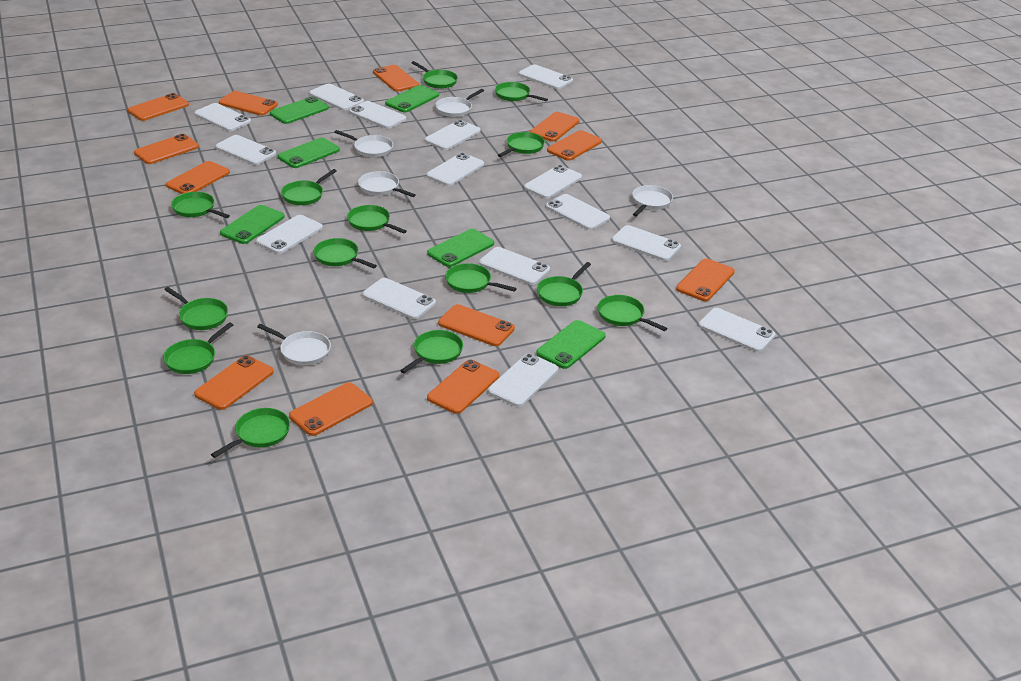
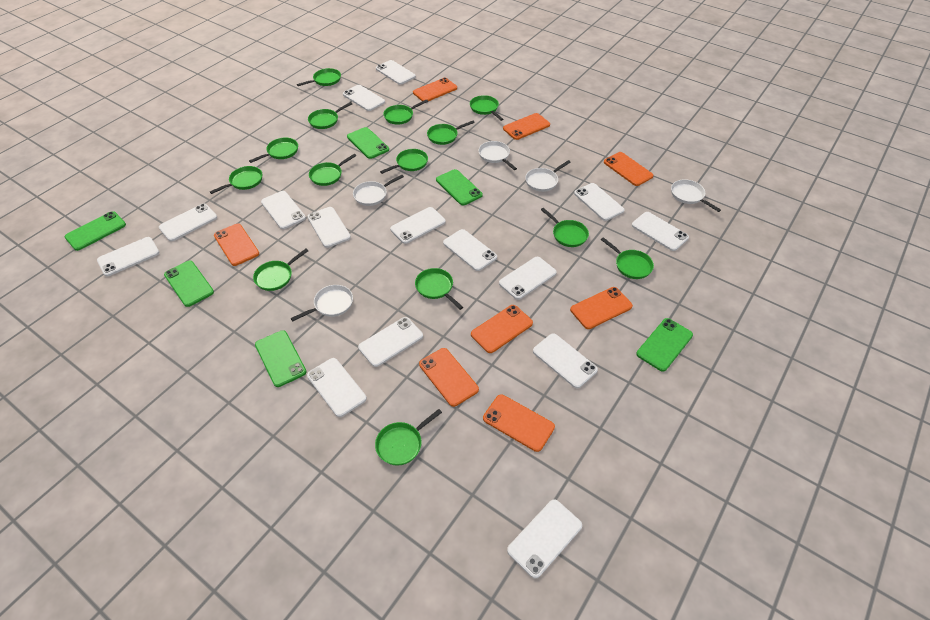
orange phone: 12 -> 8

